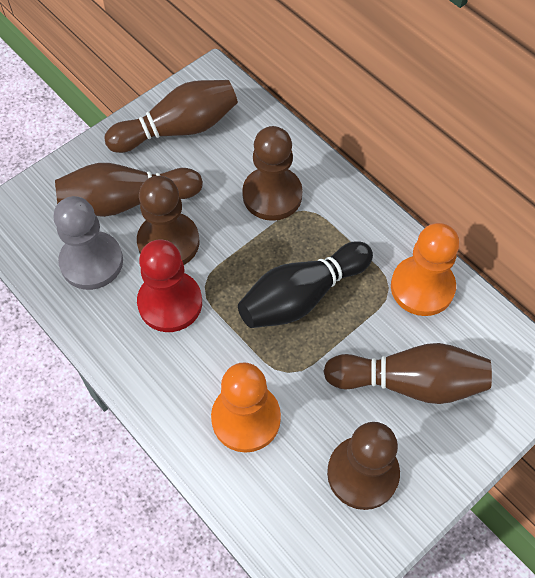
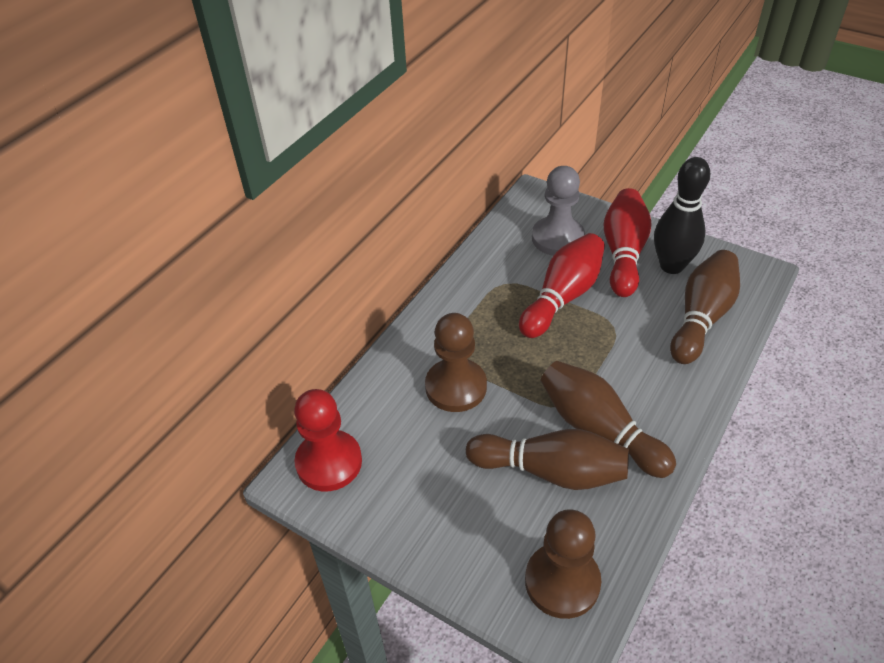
brown pawn: 3 -> 2
orange pawn: 2 -> 0
red bowling pin: 0 -> 2

